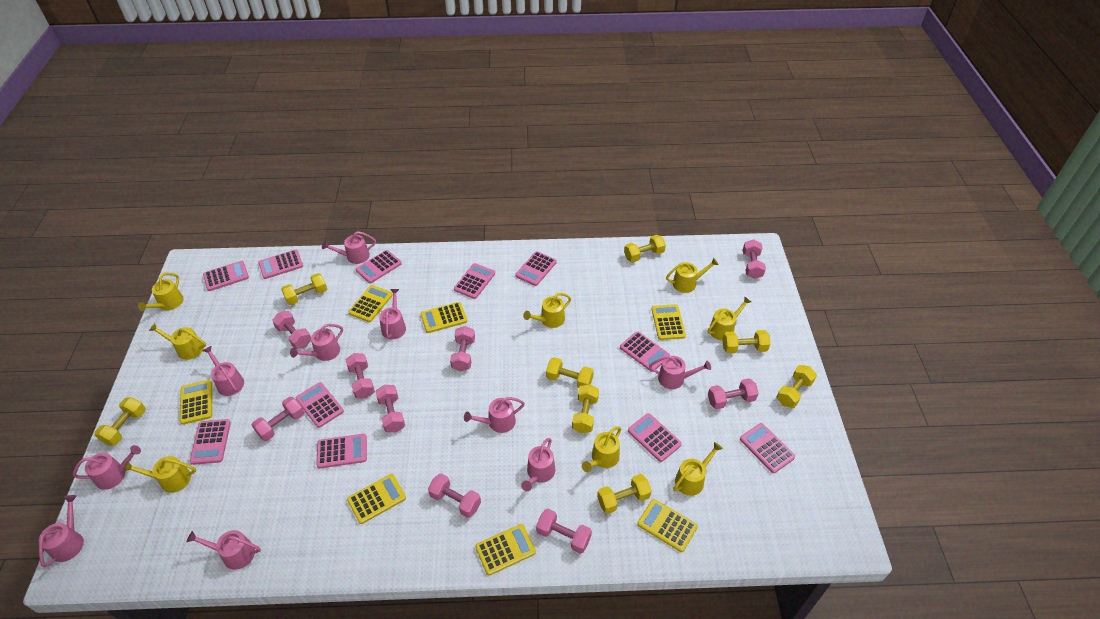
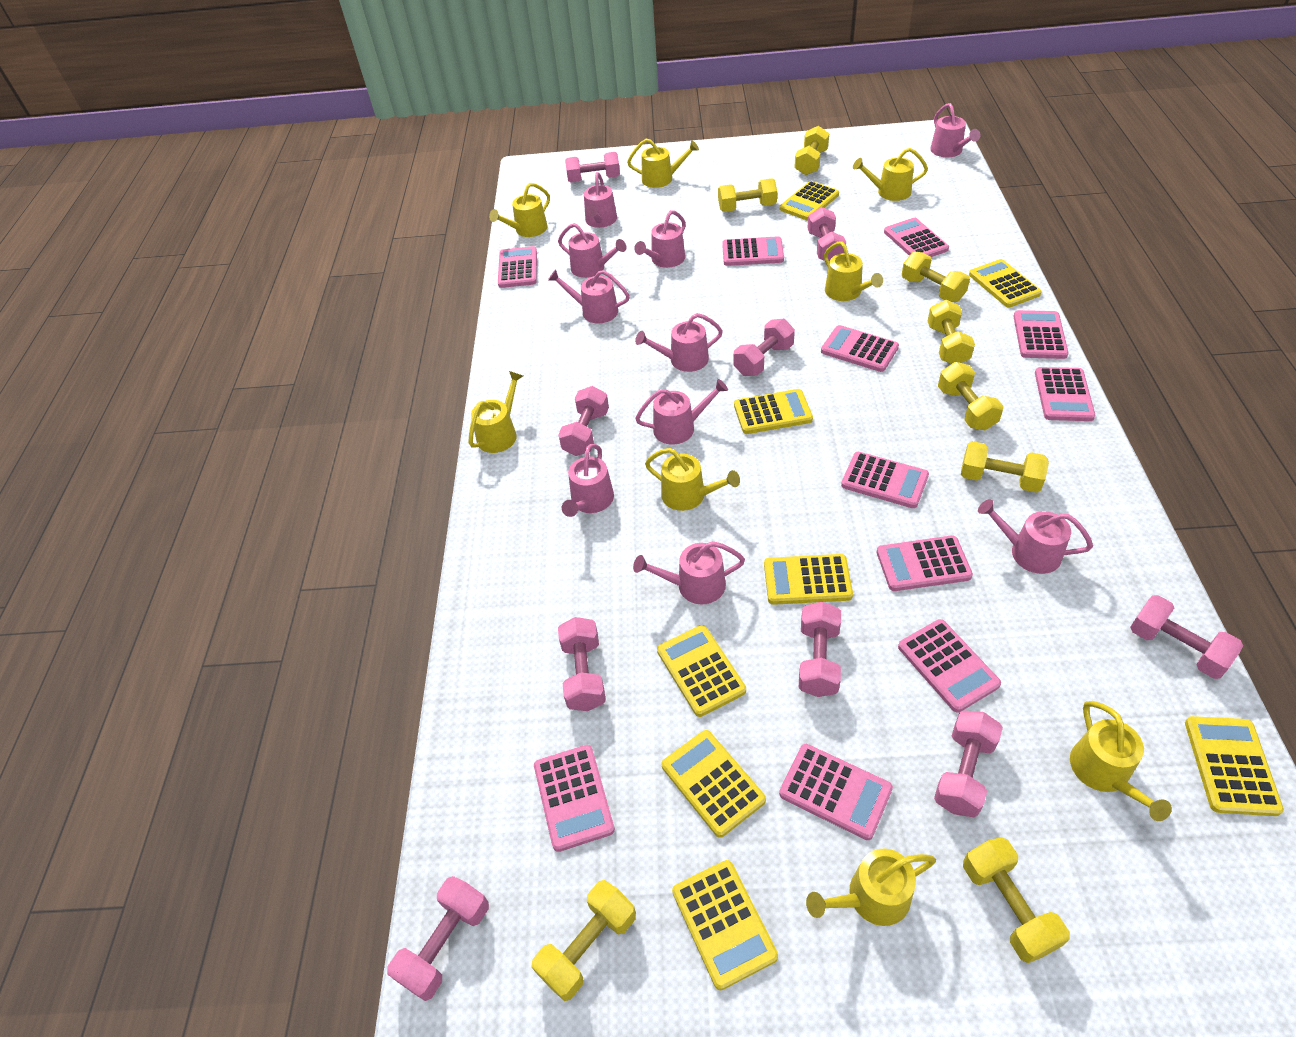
yellow calculator: 7 -> 8

